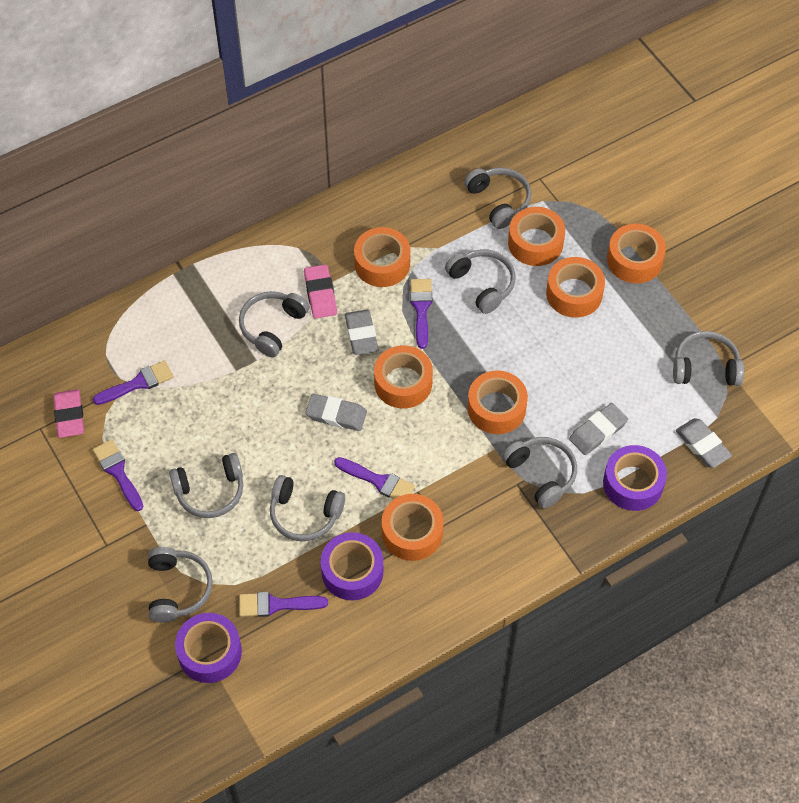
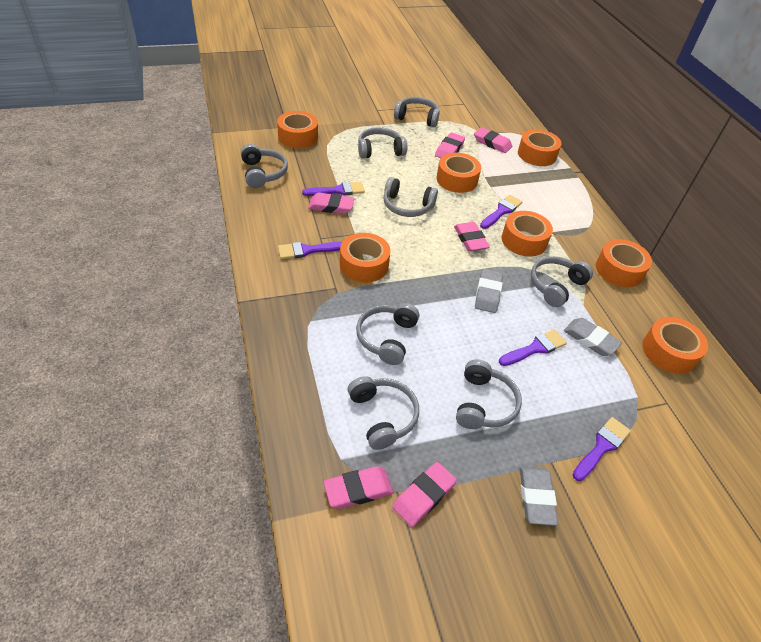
grey eraser: 4 -> 3
pink eraser: 2 -> 6
purple tape: 3 -> 0

